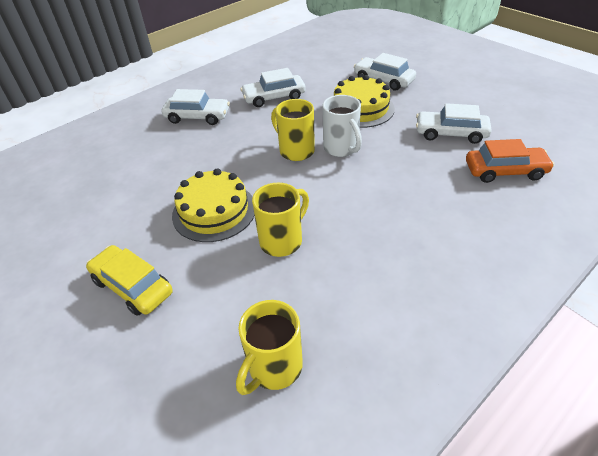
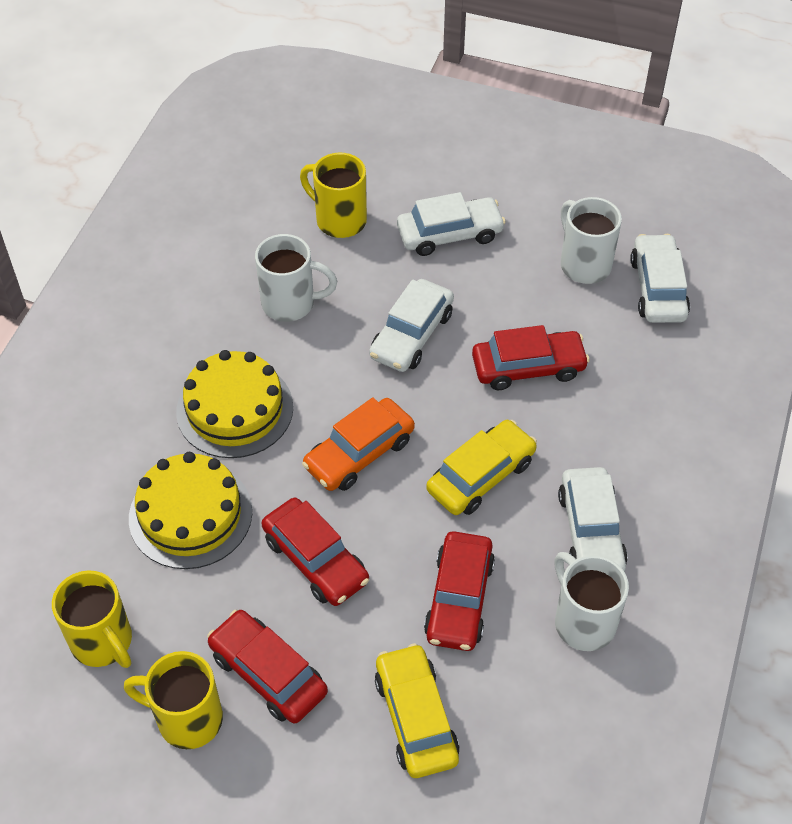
red car: 0 -> 4
white mug: 1 -> 3
yellow car: 1 -> 2

